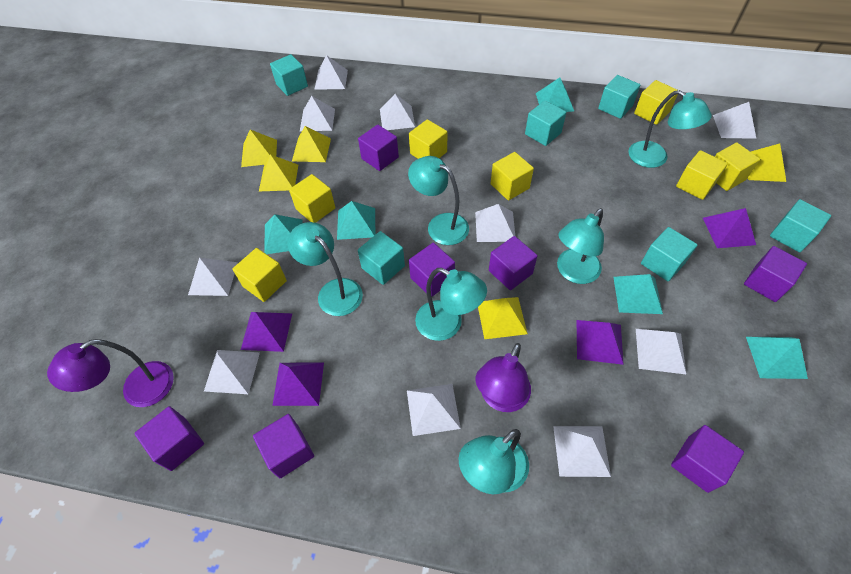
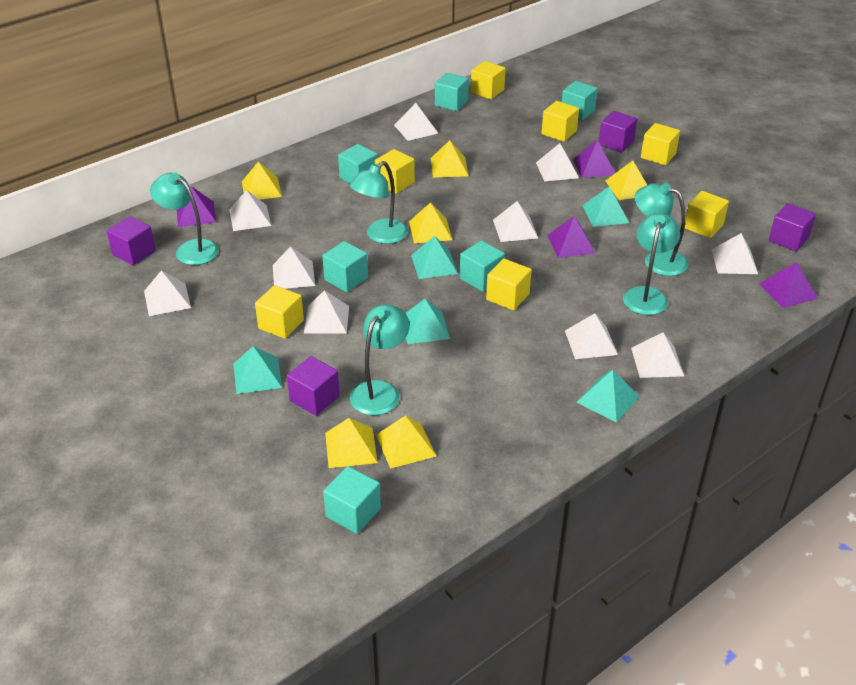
purple cube: 7 -> 4
purple lamp: 2 -> 0
turquoise lamp: 6 -> 5
yellow pyramid: 5 -> 6

